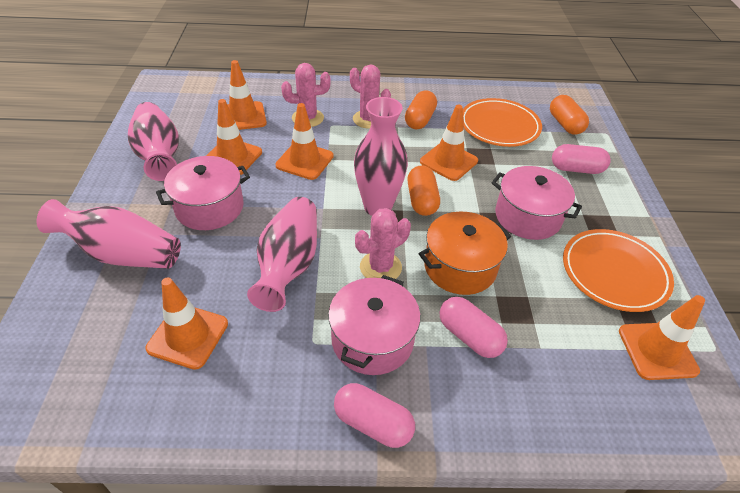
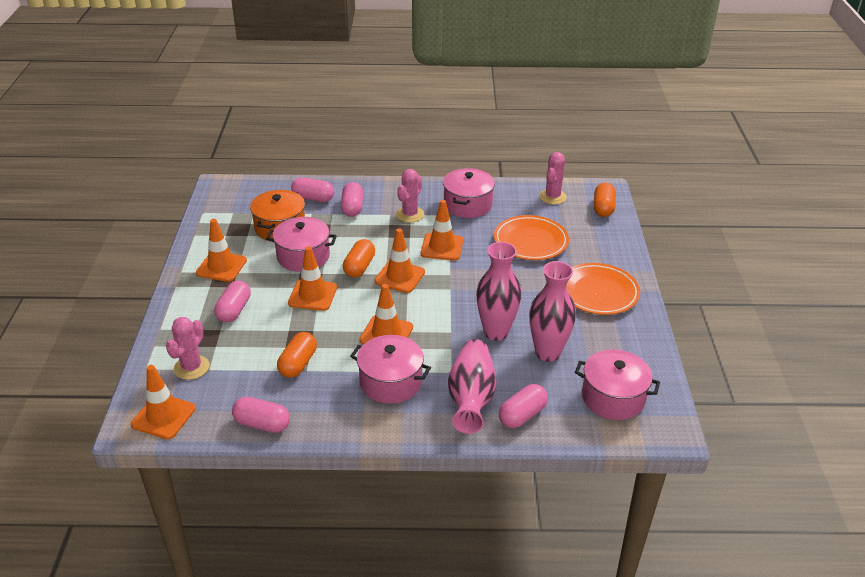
pink capsule: 3 -> 5
pink pot: 3 -> 4
pink vase: 4 -> 3

